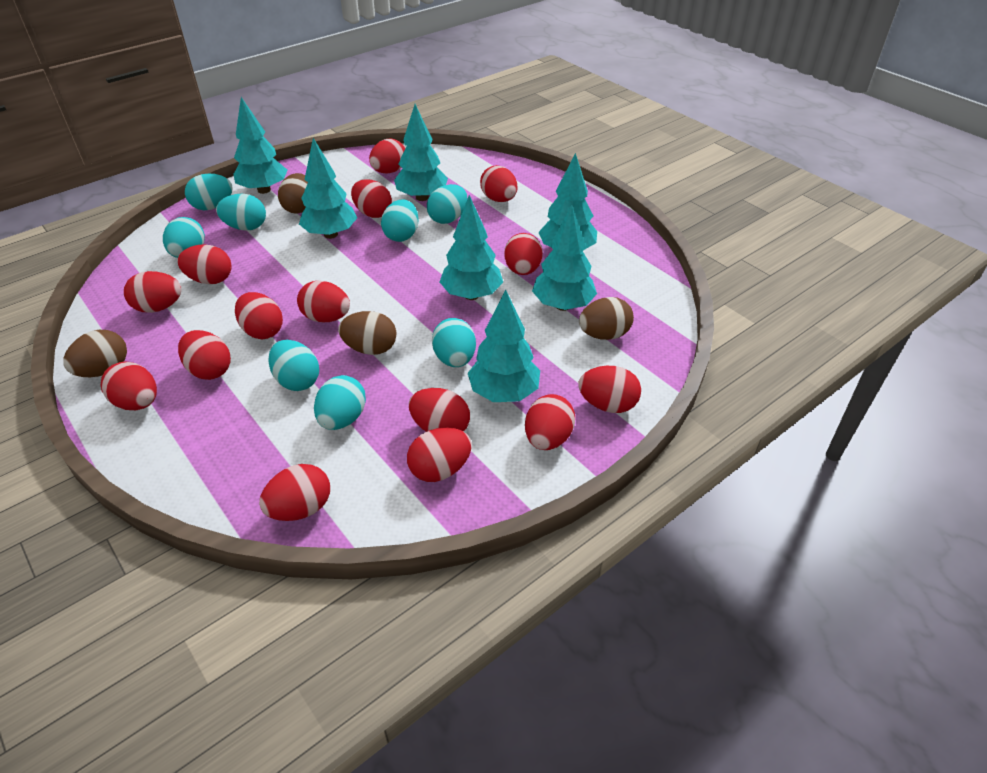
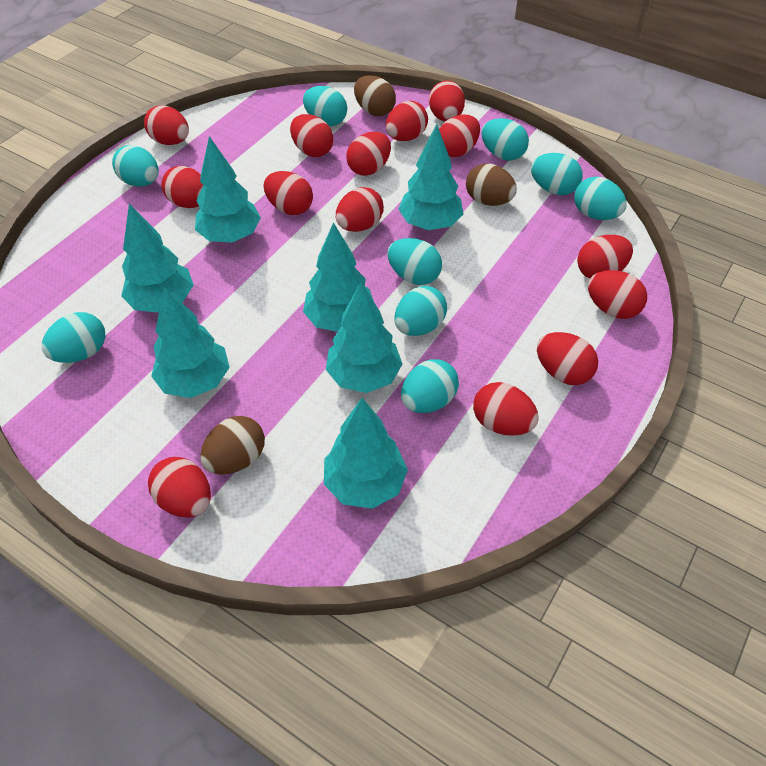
brown egg: 4 -> 3
red egg: 15 -> 14
turquoise egg: 8 -> 9

